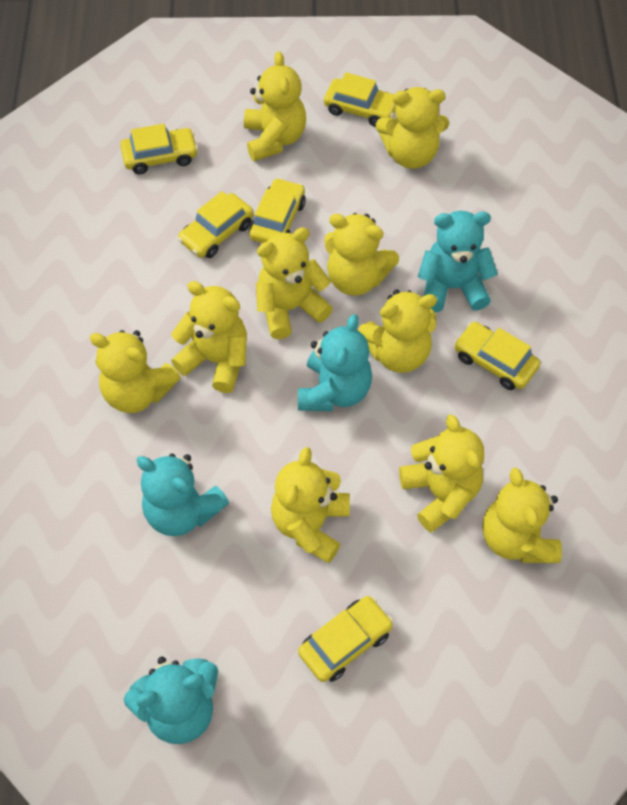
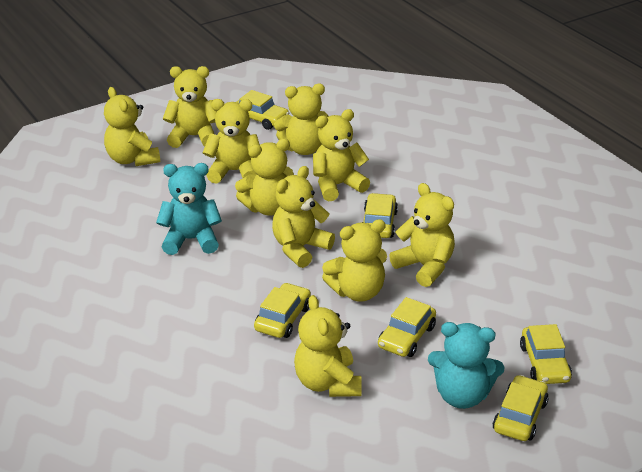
turquoise teddy bear: 4 -> 2

